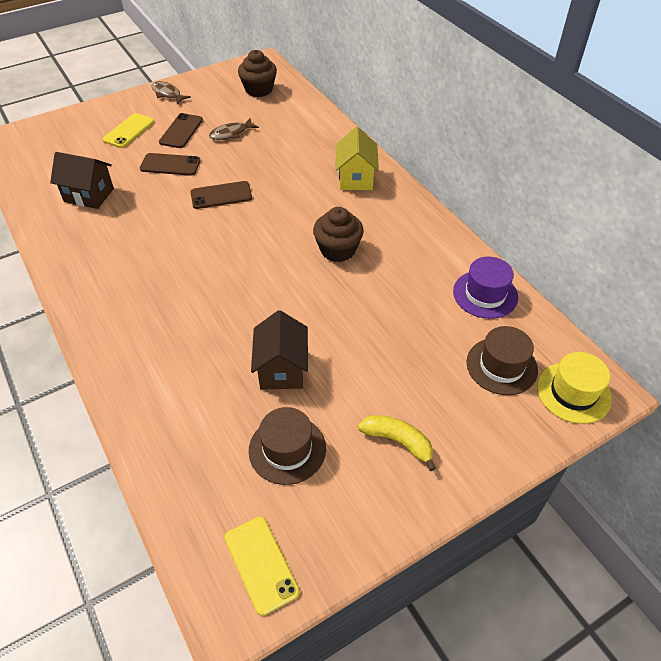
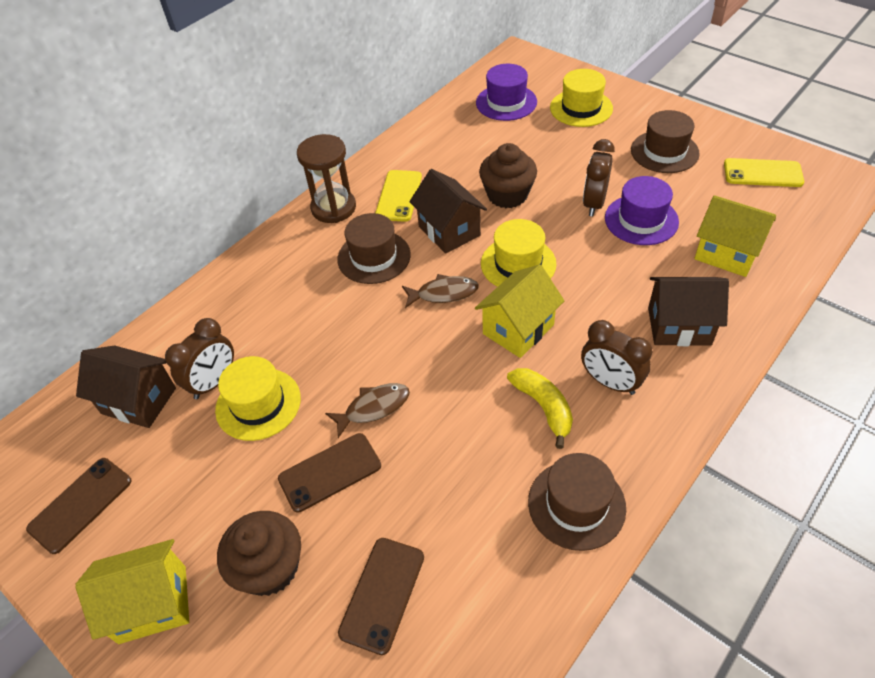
brown clock: 0 -> 3
brown hat: 2 -> 3
brown hourglass: 0 -> 1
brown house: 2 -> 3
purple hat: 1 -> 2
yellow hat: 1 -> 3
yellow house: 1 -> 3

